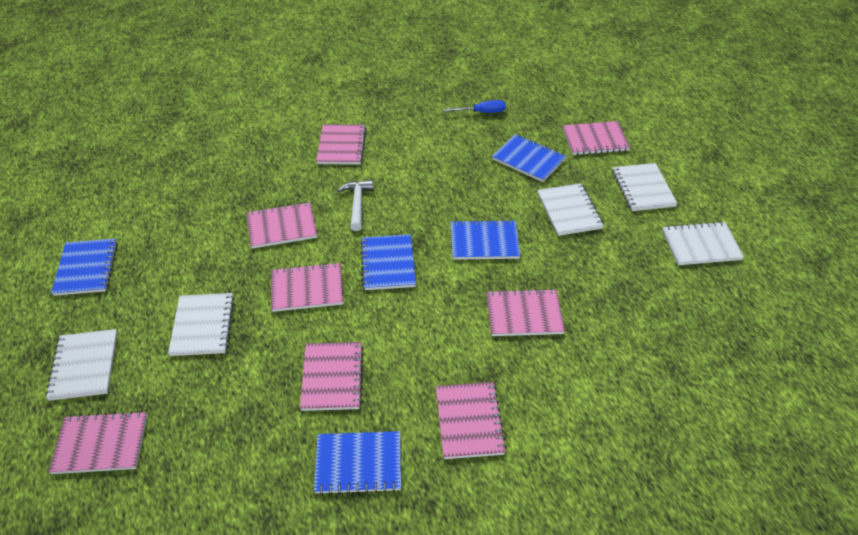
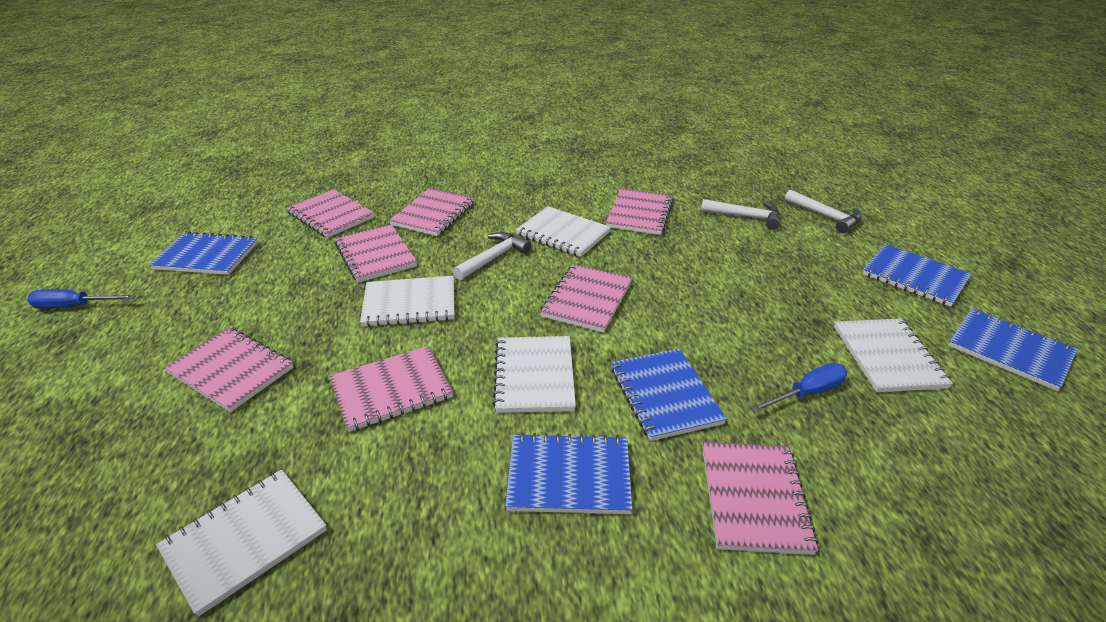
blue screwdriver: 1 -> 2
white hammer: 1 -> 3

